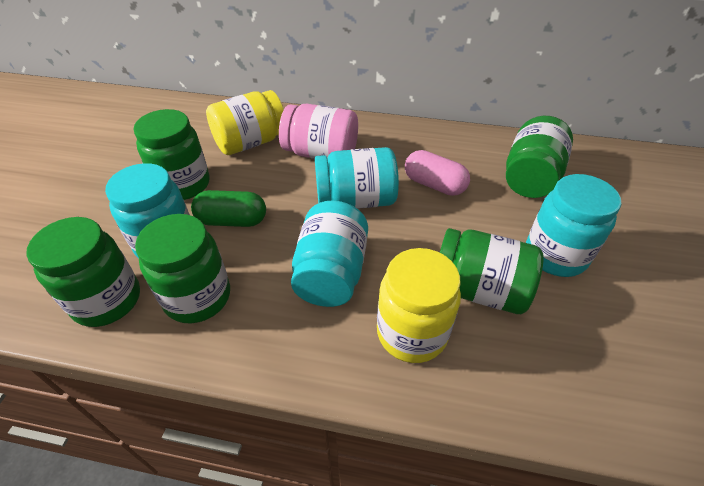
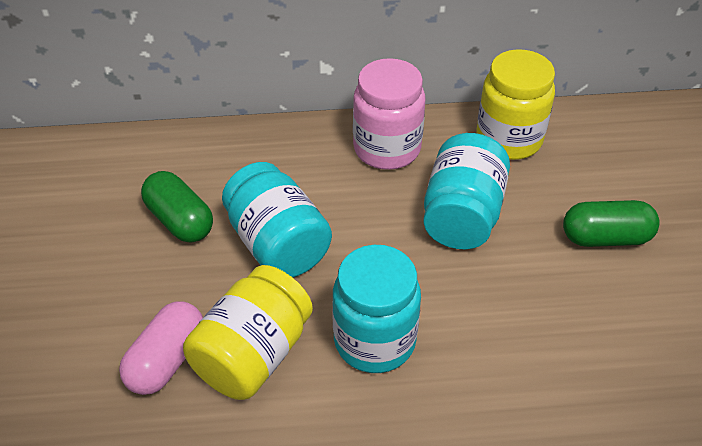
green capsule: 1 -> 2
green jar: 5 -> 0
turquoise jar: 4 -> 3

